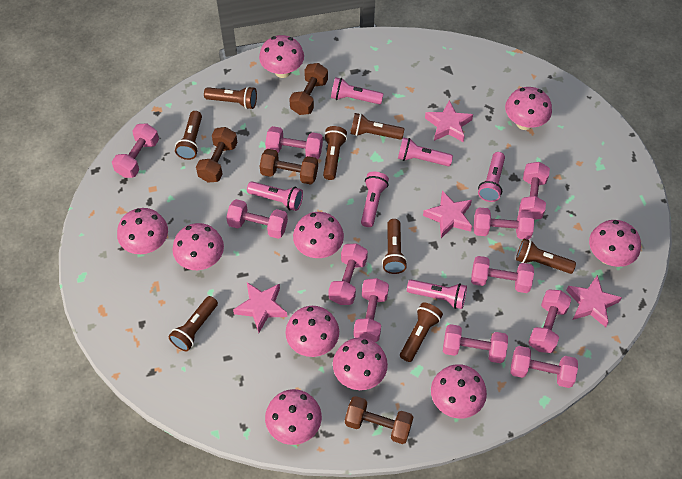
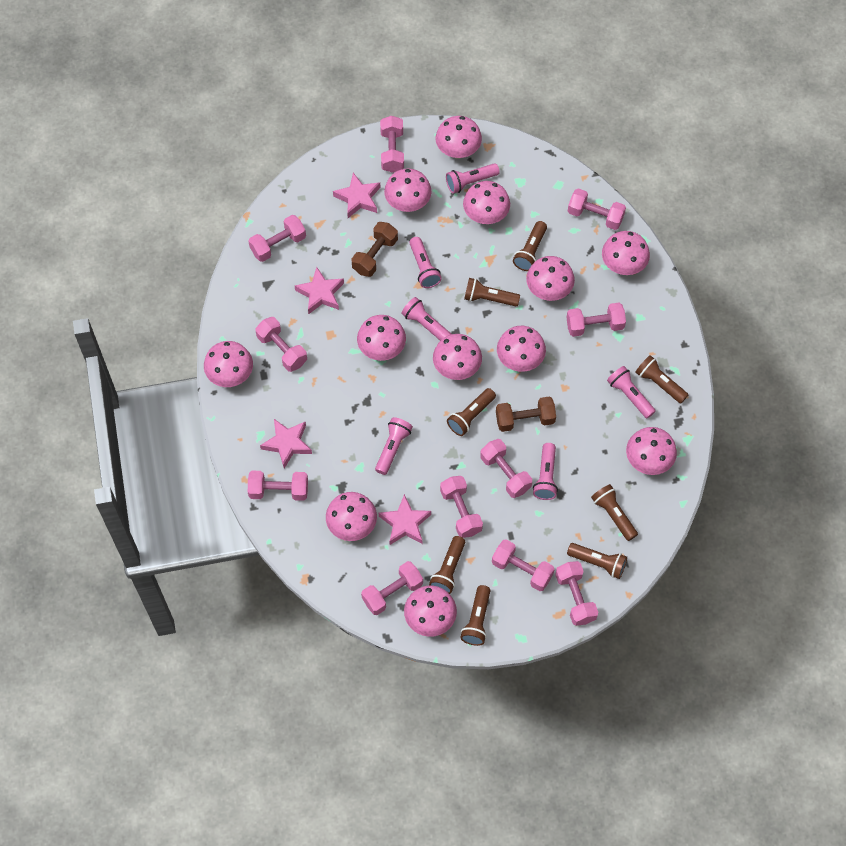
brown dumbbell: 4 -> 2
pink mushroom: 10 -> 12

